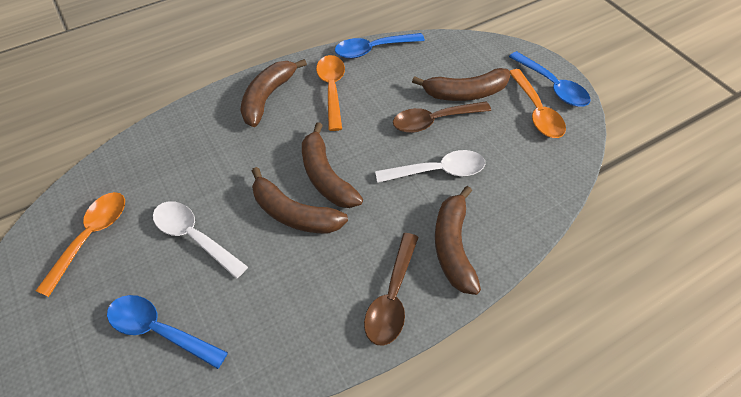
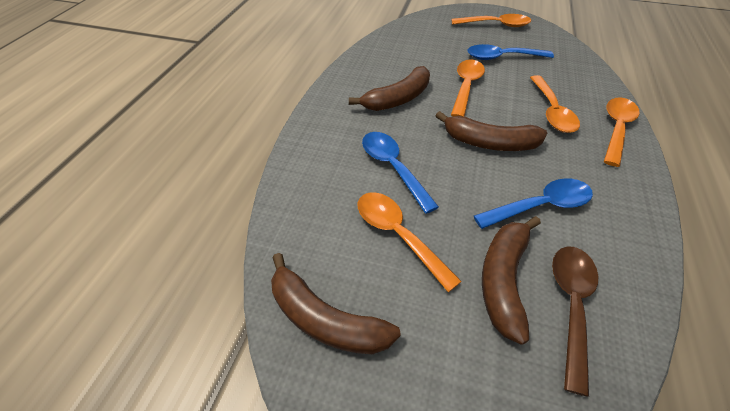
brown banana: 5 -> 4
brown spoon: 2 -> 1
orange spoon: 3 -> 5
white spoon: 2 -> 0

